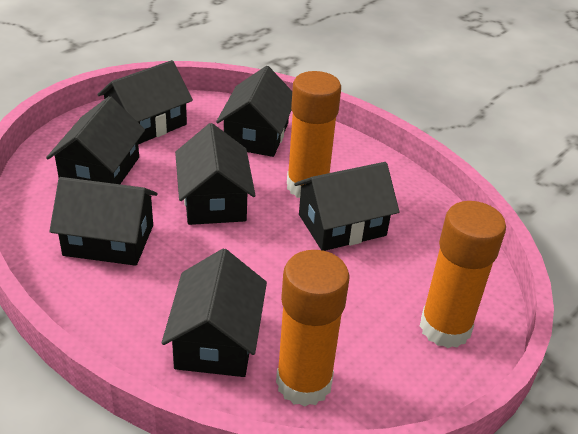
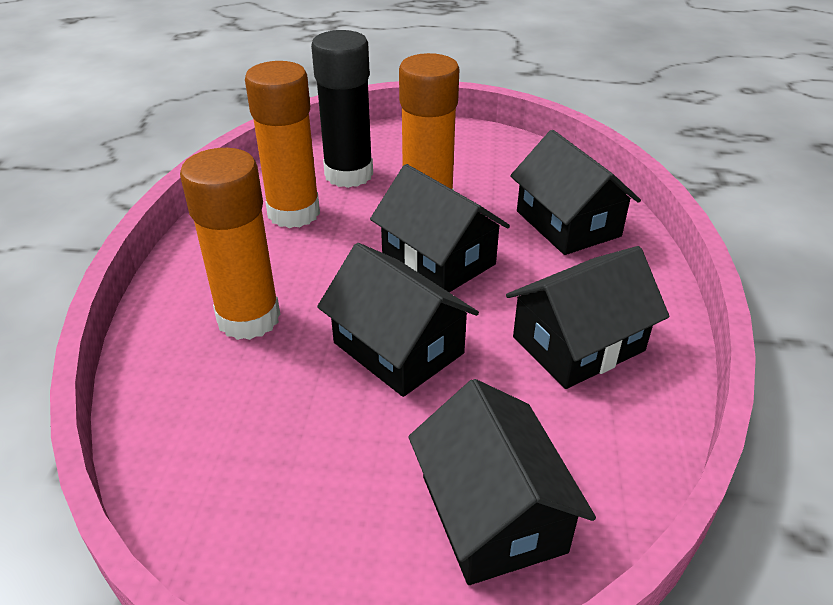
black glue stick: 0 -> 1
black house: 7 -> 5

